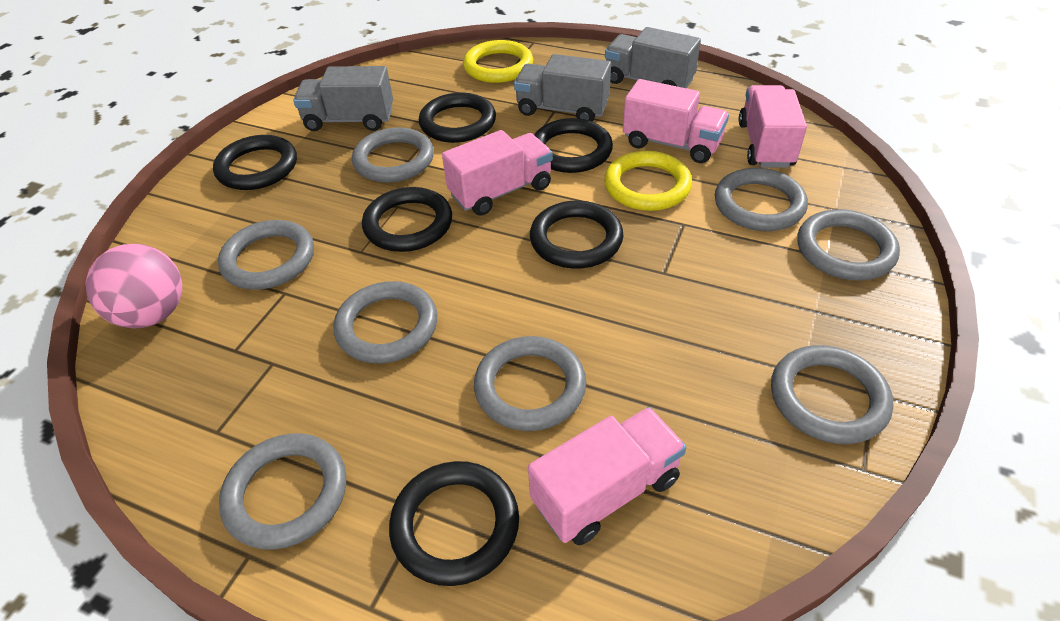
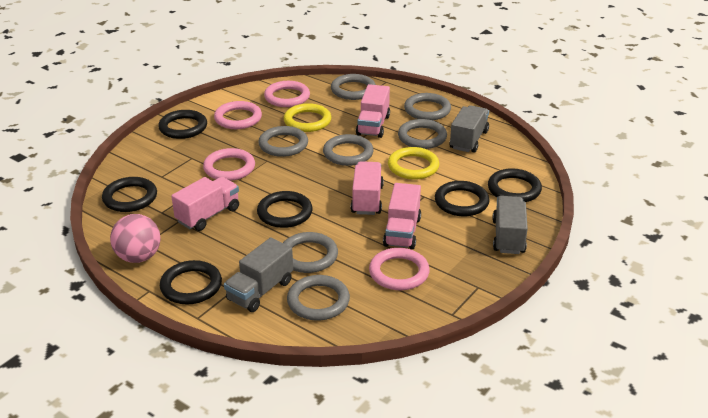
grey ring: 8 -> 7
pink ring: 0 -> 4

